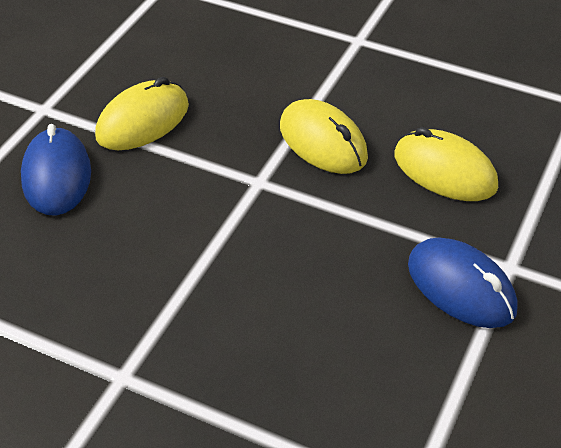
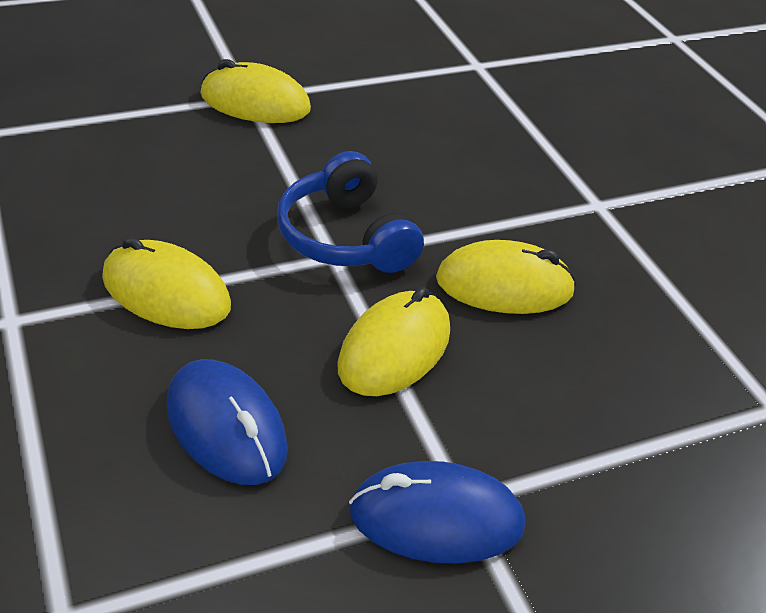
blue headphones: 0 -> 1
yellow mouse: 3 -> 4

